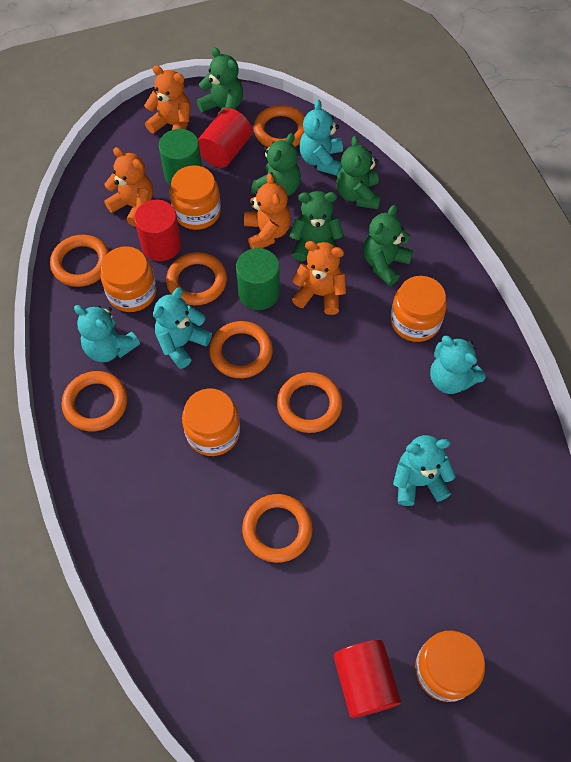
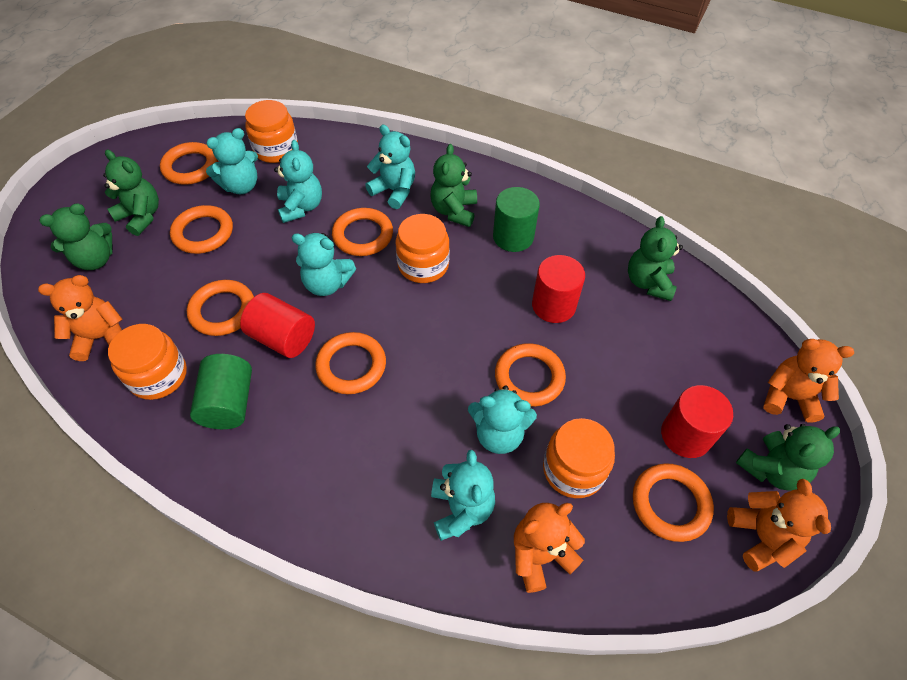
orange jar: 5 -> 4
turquoise teddy bear: 5 -> 6

